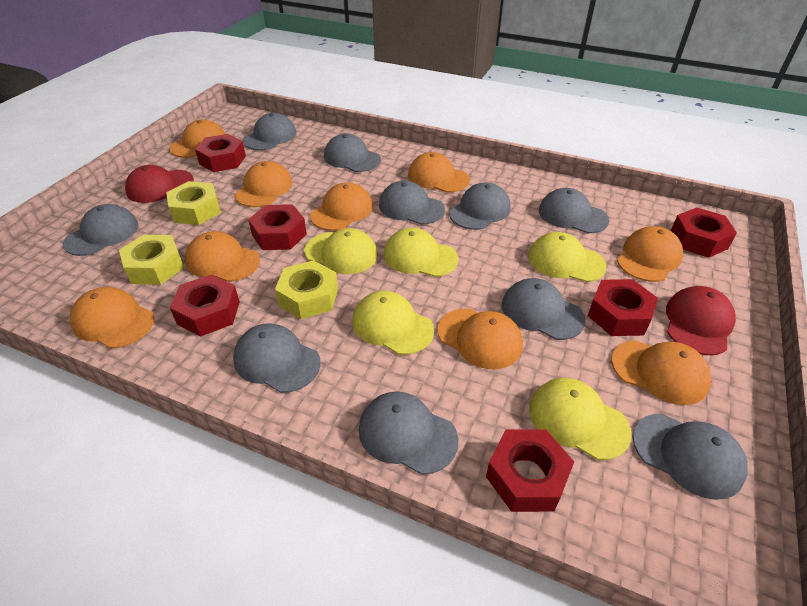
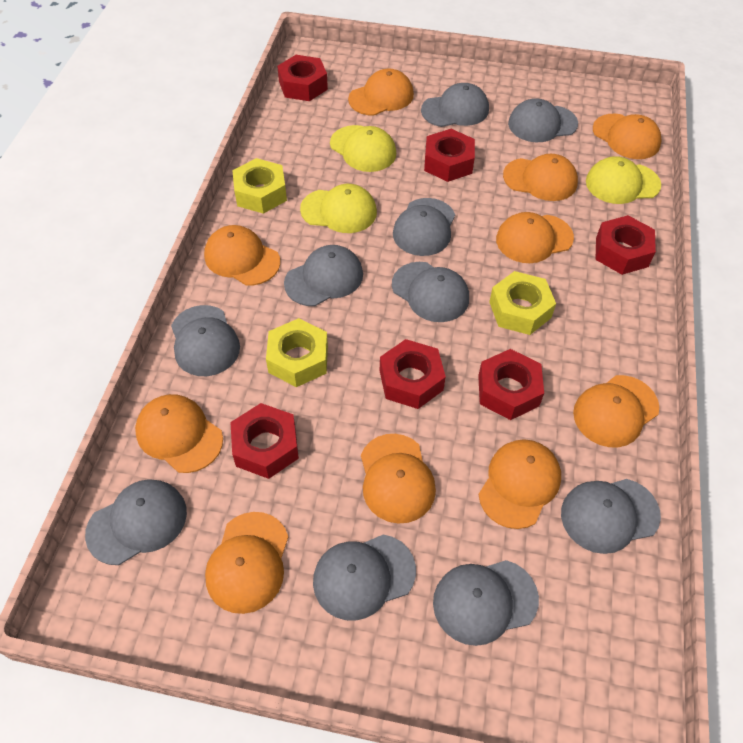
orange cap: 9 -> 10
red cap: 2 -> 0
yellow cap: 5 -> 3

